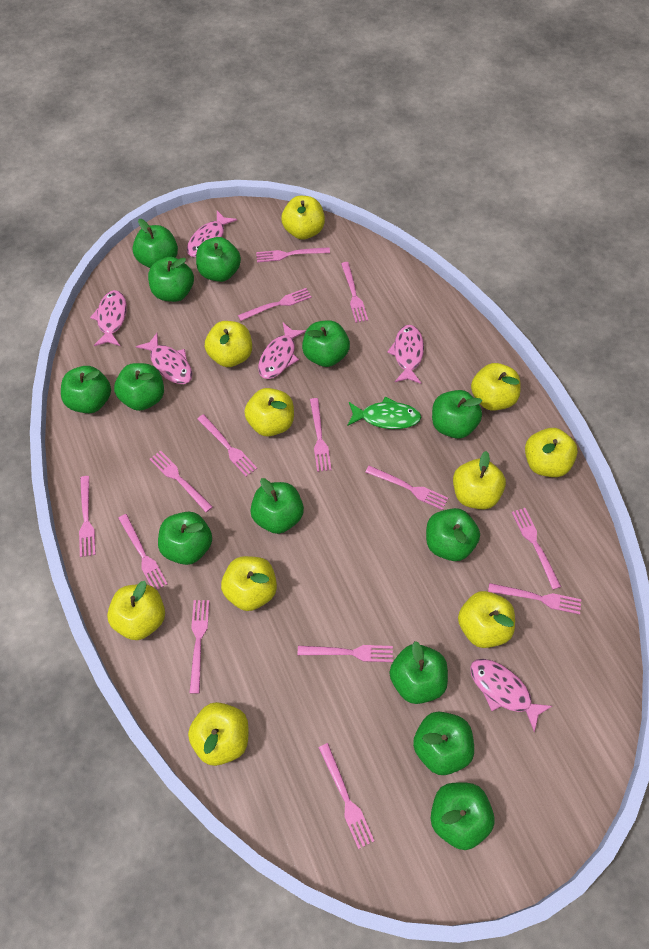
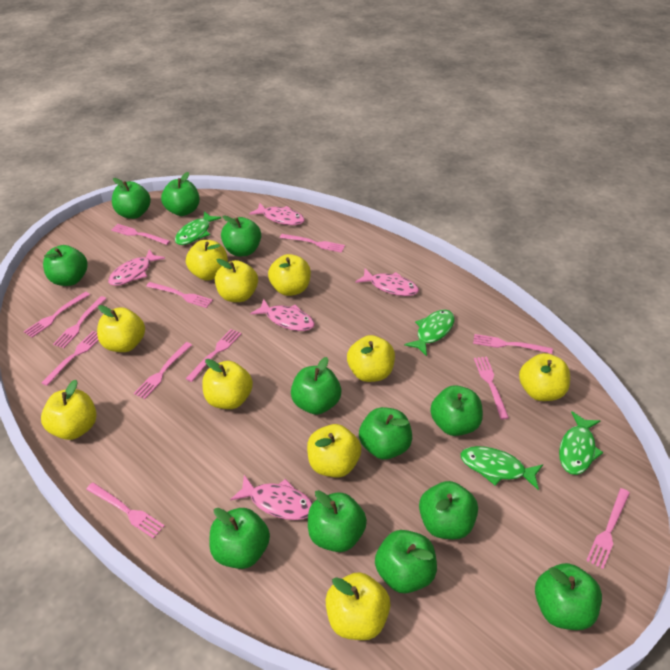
green apple: 13 -> 12
green fish: 1 -> 4
pink fish: 6 -> 5
pink fork: 14 -> 12

